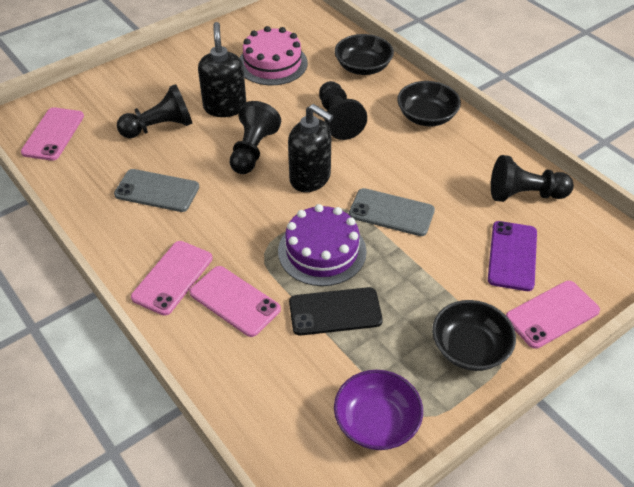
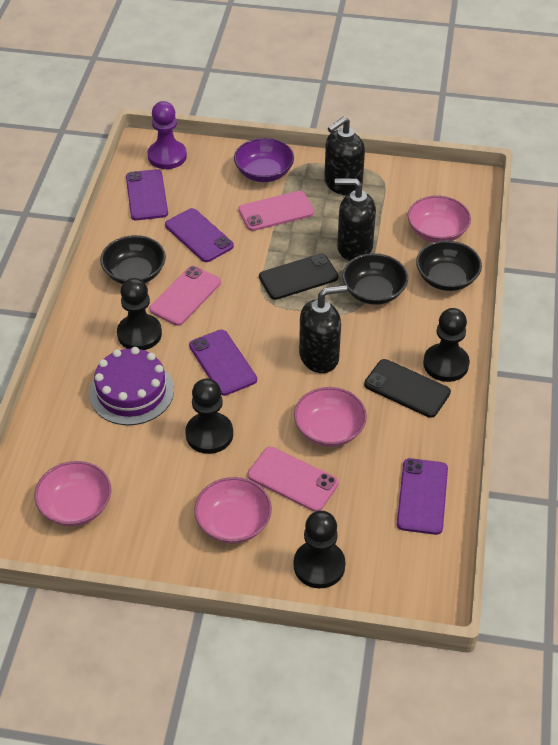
black phone: 1 -> 2
black soap dispenser: 2 -> 3
grey phone: 2 -> 0
pink bowl: 0 -> 4
pink cake: 1 -> 0
pink phone: 4 -> 3
purple pawn: 0 -> 1
purple phone: 1 -> 4

